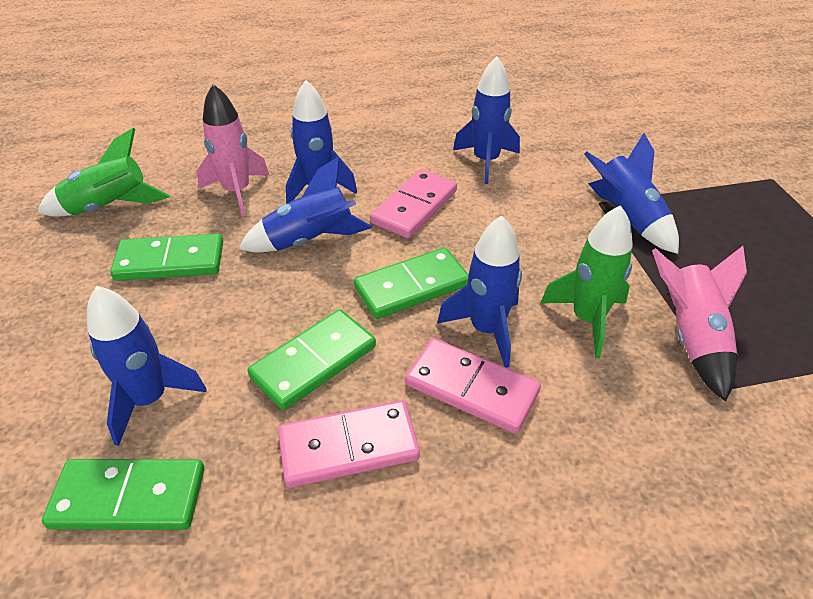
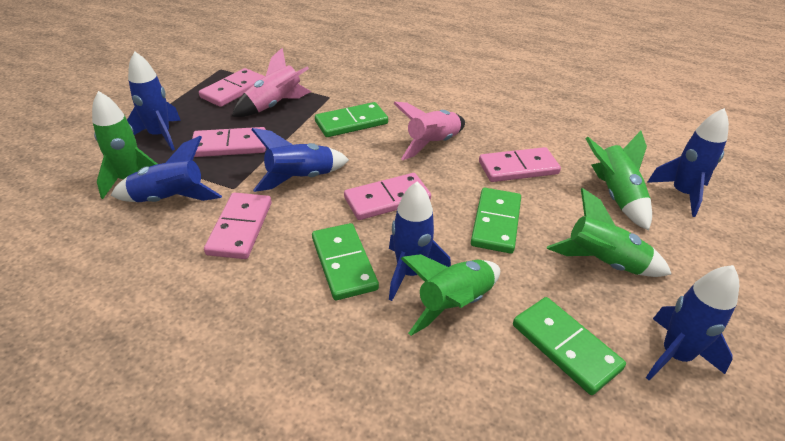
green rocket: 2 -> 4
pink domino: 3 -> 5

